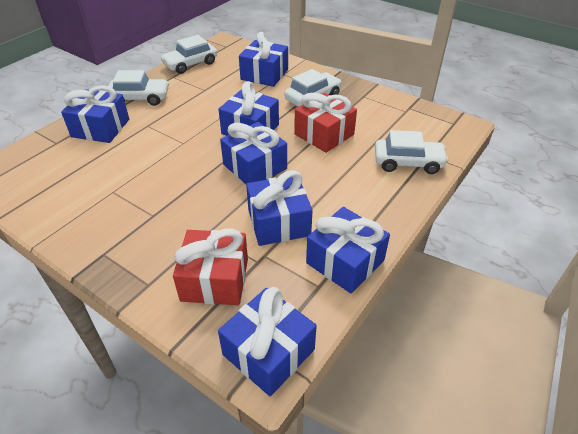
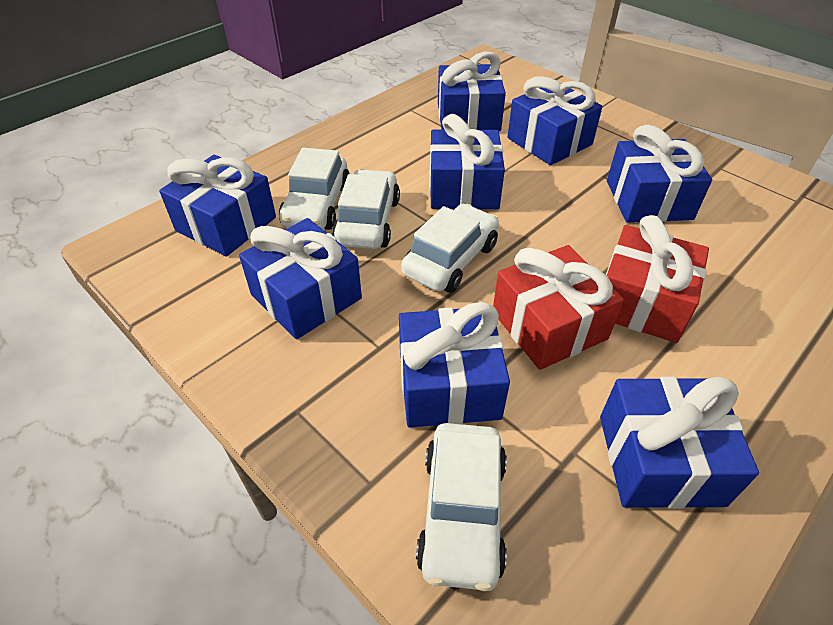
blue gift: 7 -> 8

